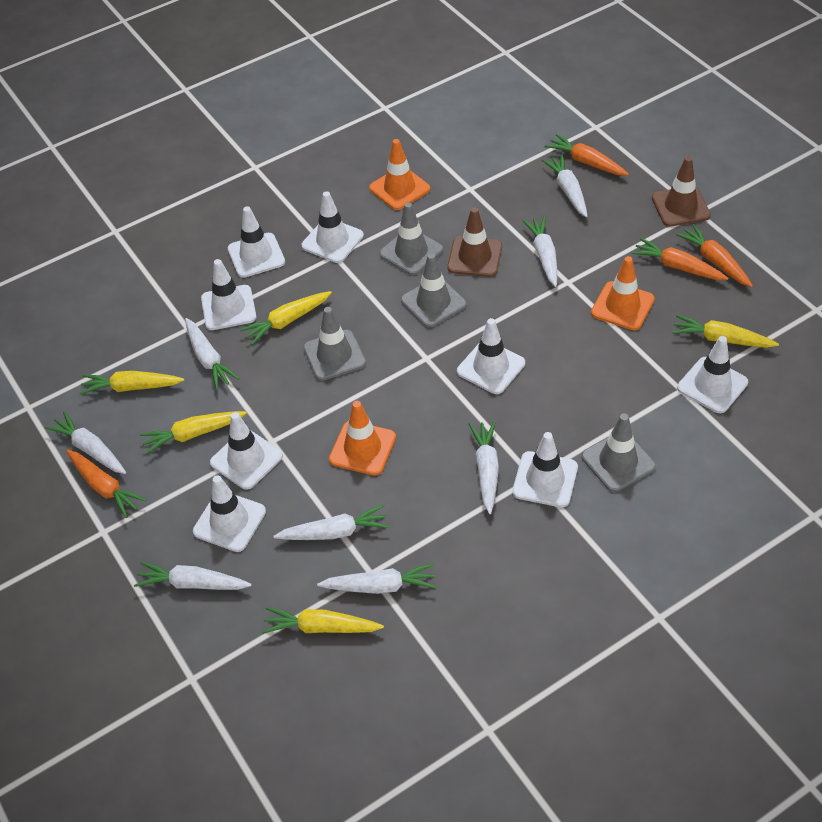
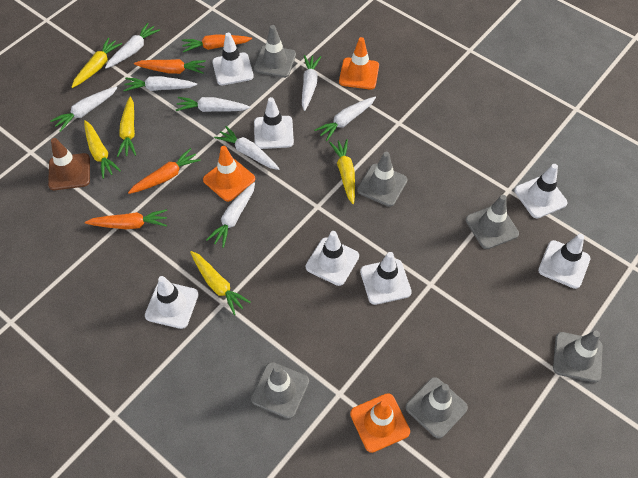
brown traffic cone: 2 -> 1
grey traffic cone: 4 -> 6
white traffic cone: 8 -> 7

